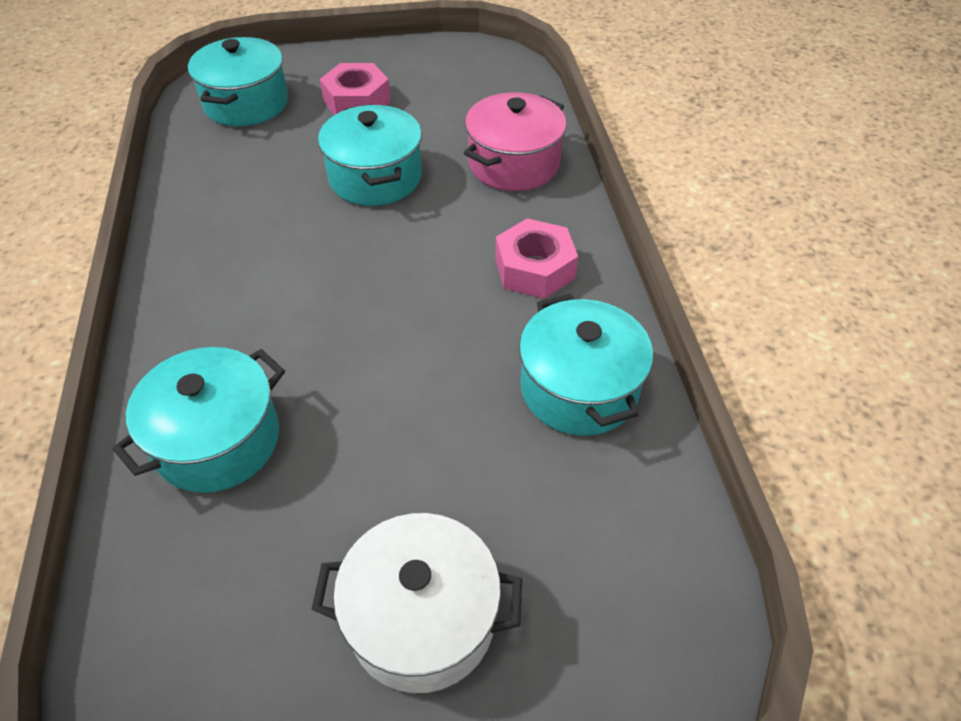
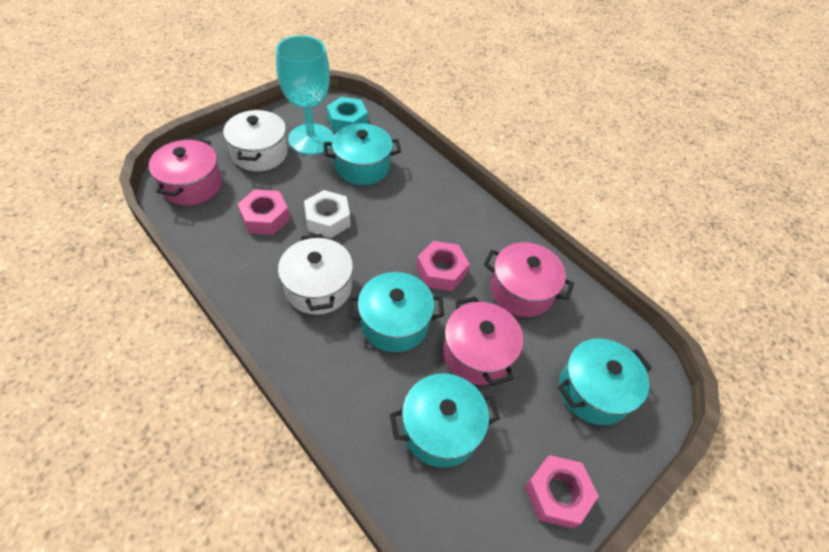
pink nut: 2 -> 3
pink pot: 1 -> 3
turquoise goblet: 0 -> 1
turquoise nut: 0 -> 1
white nut: 0 -> 1
white pot: 1 -> 2

